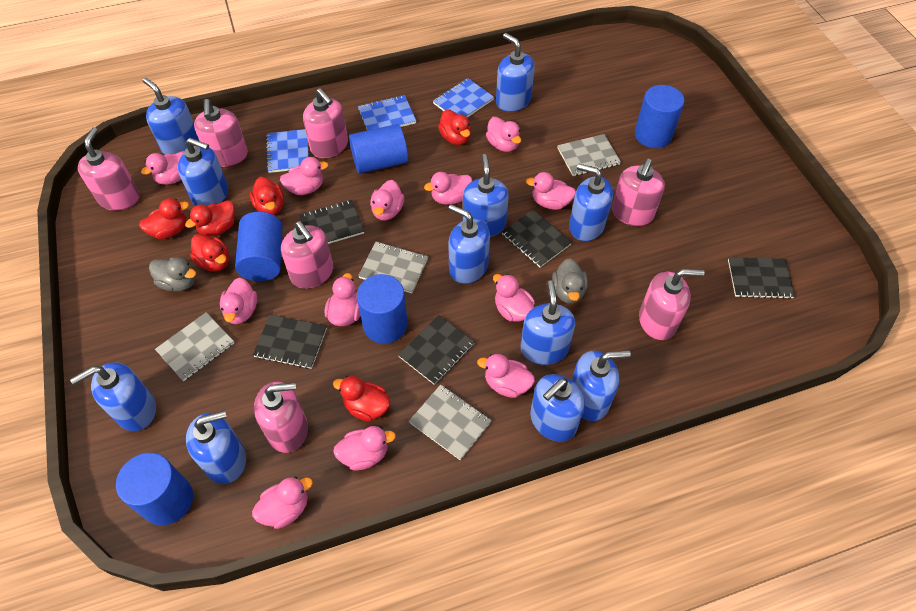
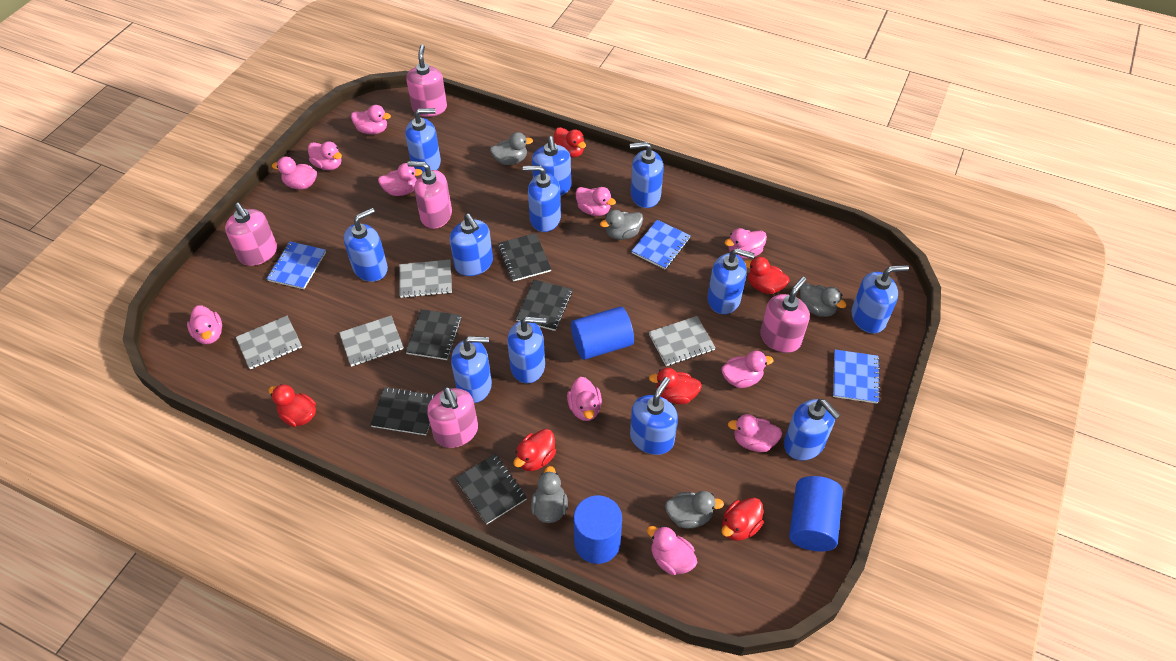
blue cylinder: 5 -> 3
blue soap dispenser: 11 -> 12
grey duck: 2 -> 5
pink duck: 12 -> 11
pink soap dispenser: 7 -> 5

